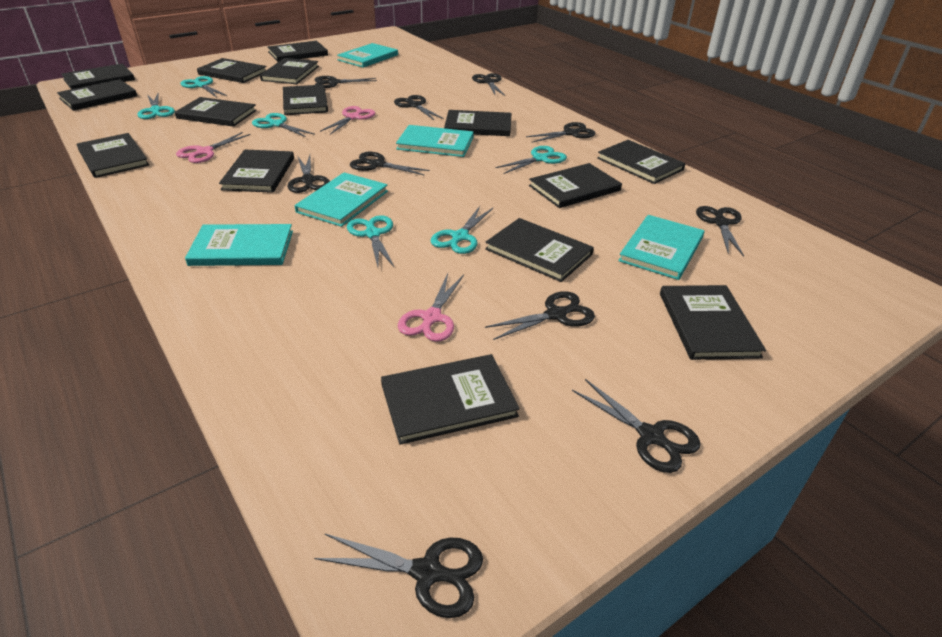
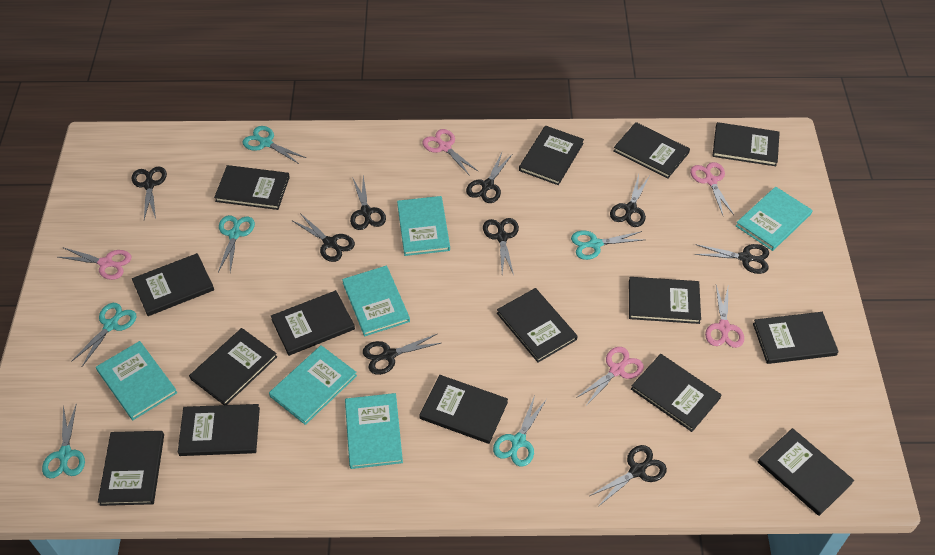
black scissors: 10 -> 9
pink scissors: 3 -> 5
turquoise book: 5 -> 6

